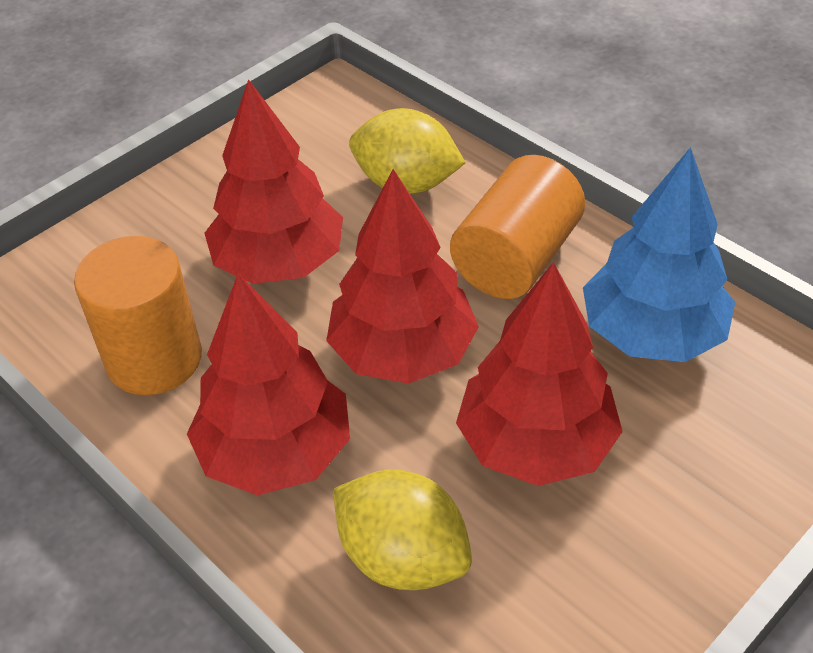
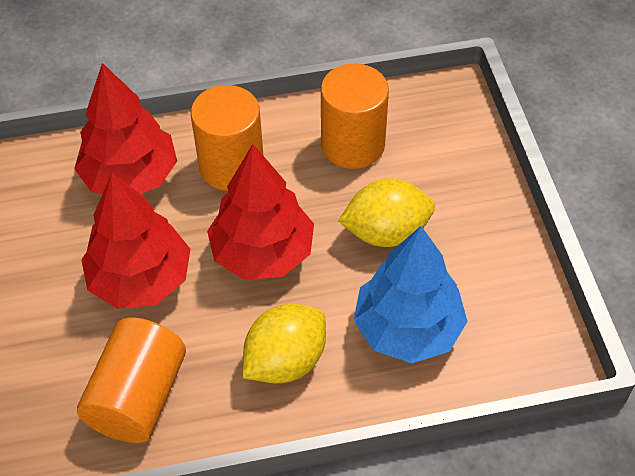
orange cylinder: 2 -> 3
red tree: 4 -> 3

